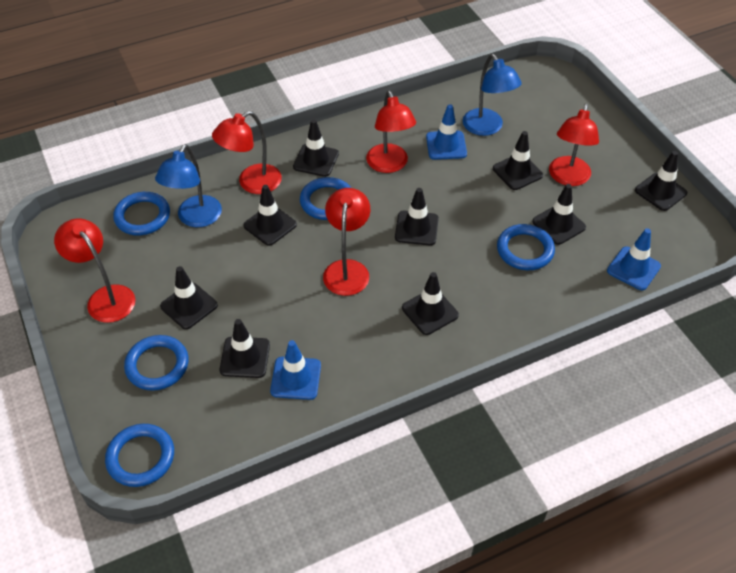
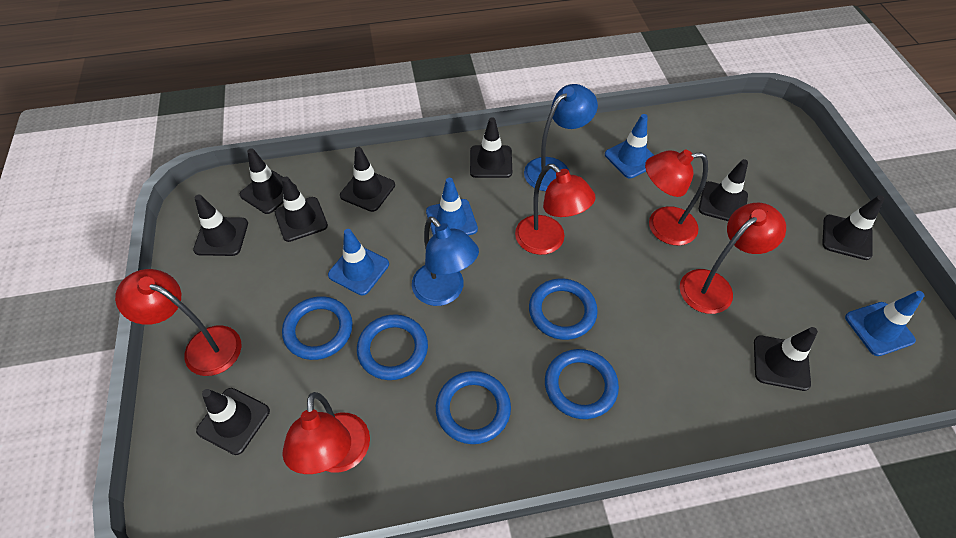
blue traffic cone: 3 -> 4

